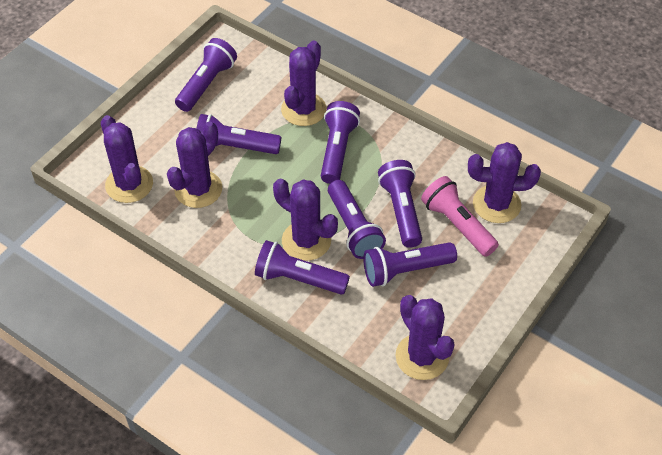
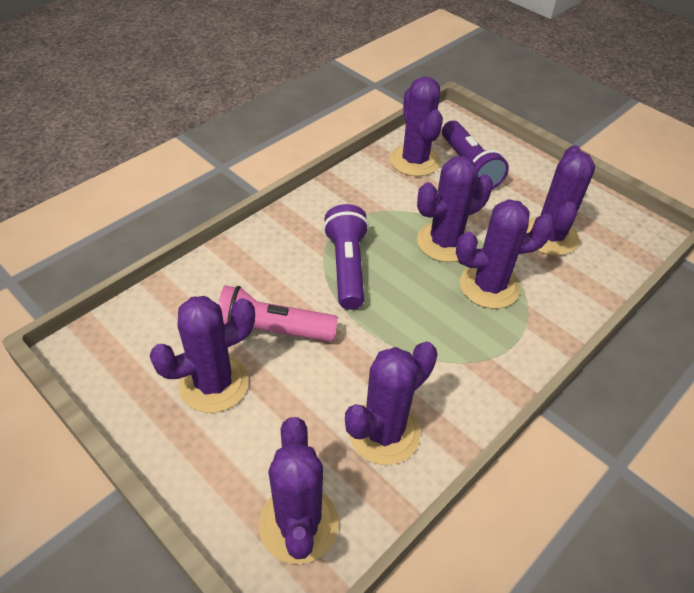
purple cactus: 6 -> 7
purple flashlight: 7 -> 2

